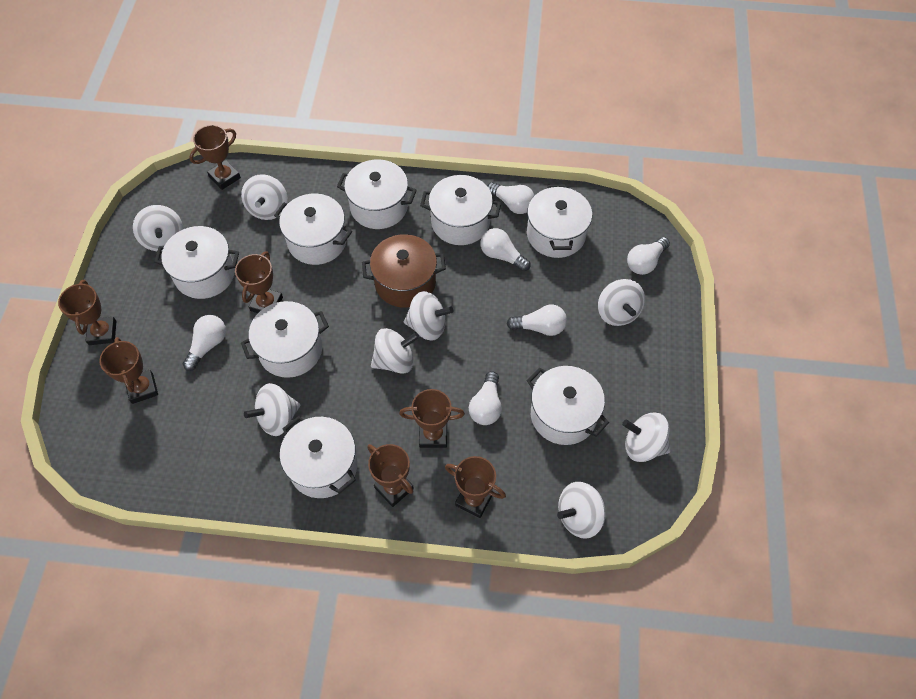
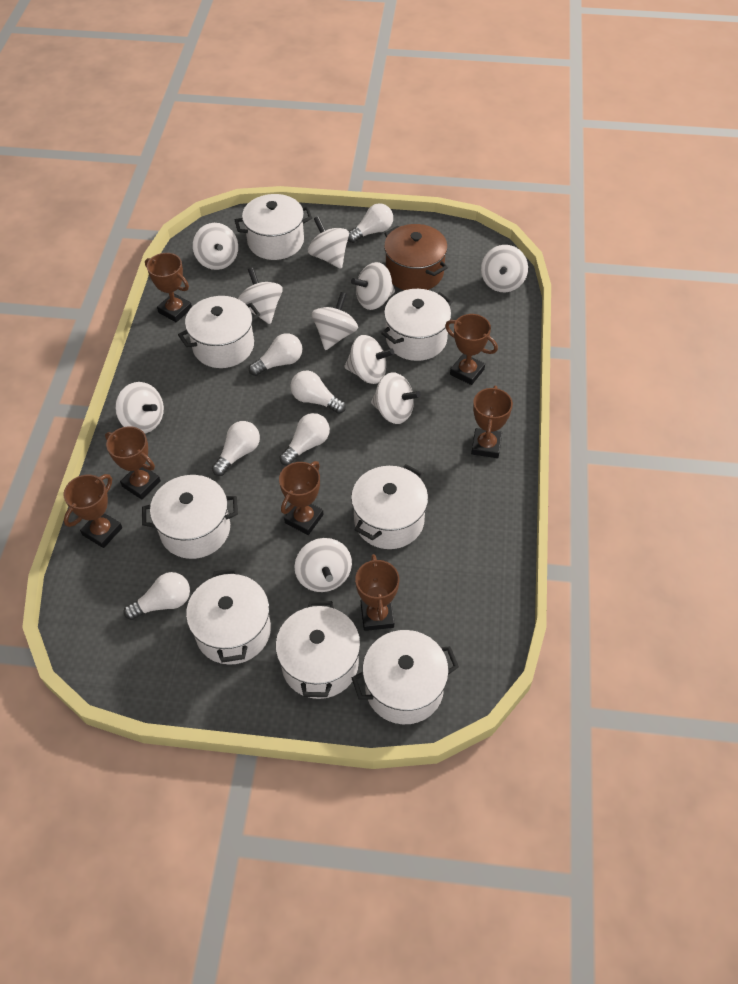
white spinning top: 8 -> 10

